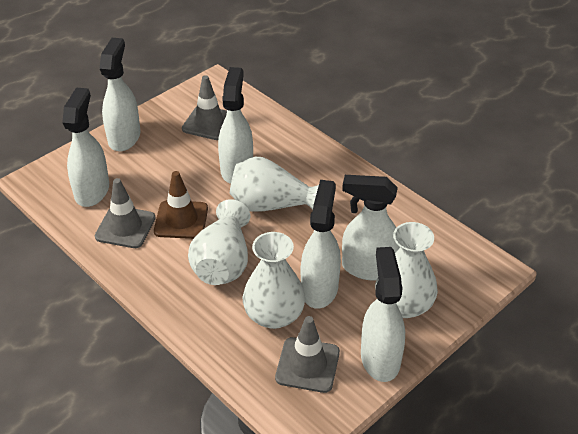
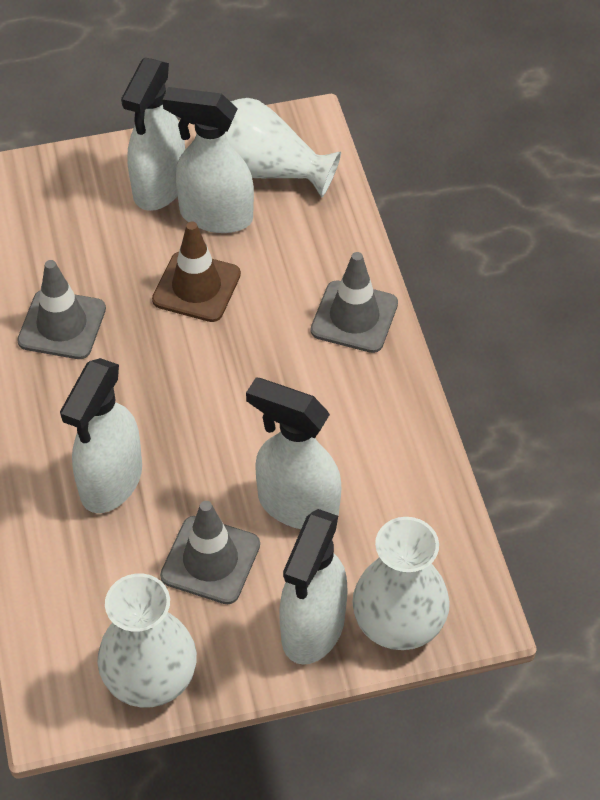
white spray bottle: 6 -> 5
white vase: 4 -> 3

